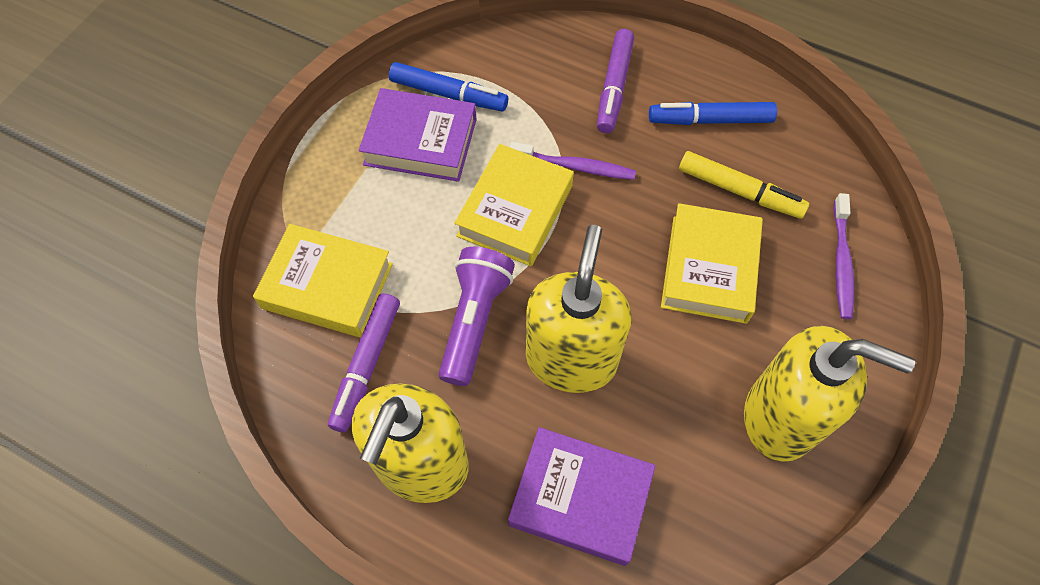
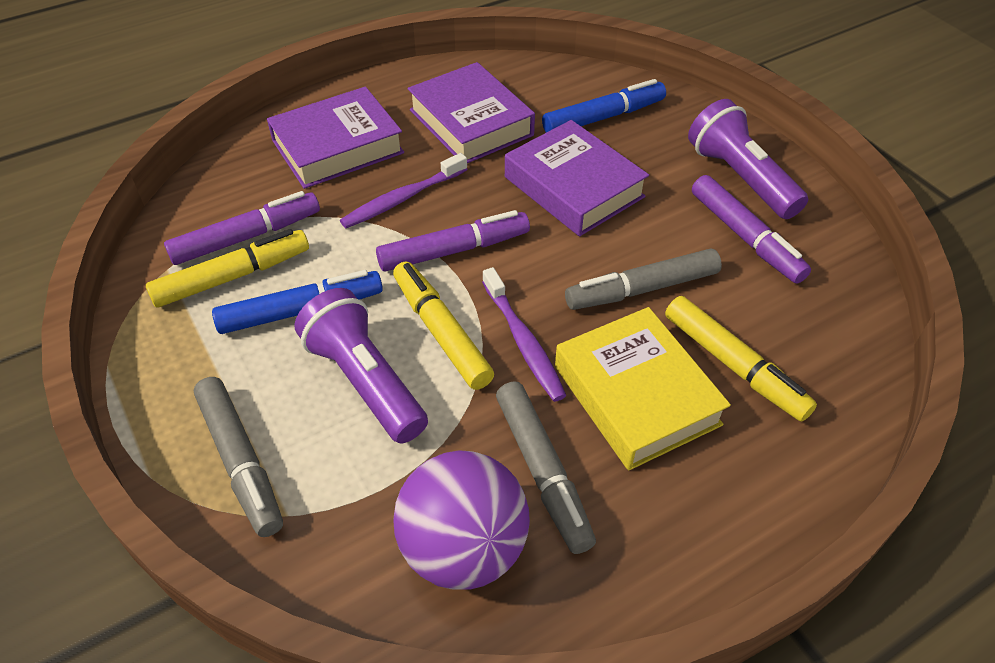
grey marker: 0 -> 3
purple ball: 0 -> 1
purple book: 2 -> 3
purple flashlight: 1 -> 2
purple marker: 2 -> 3
yellow book: 3 -> 1
yellow marker: 1 -> 3
yellow soap dispenser: 3 -> 0

